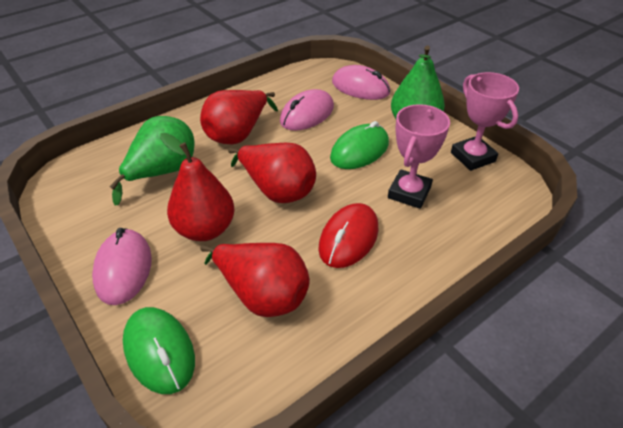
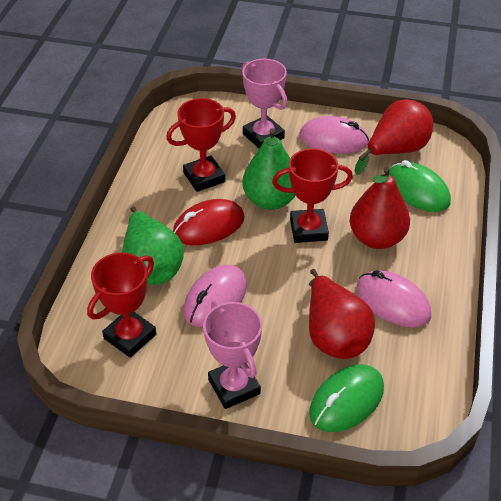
red pear: 4 -> 3
red trophy: 0 -> 3

